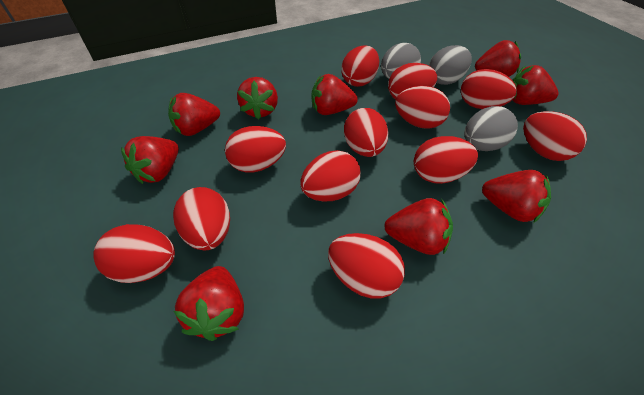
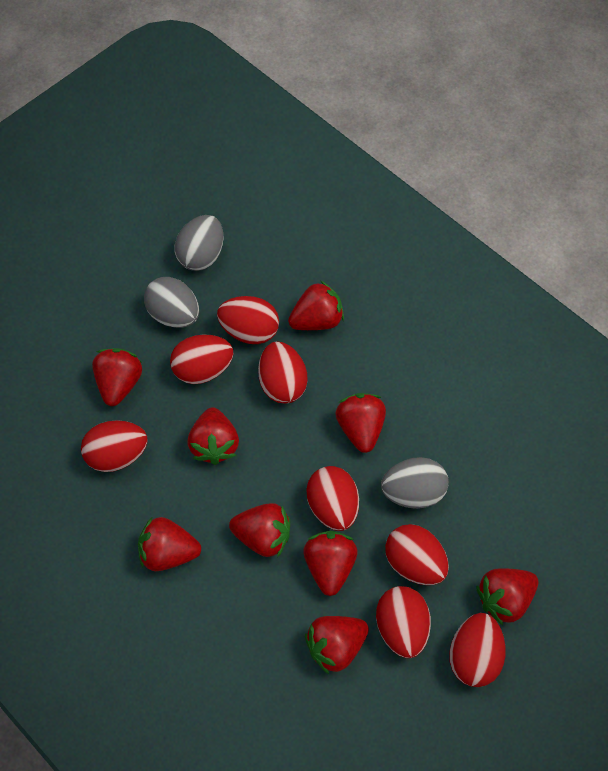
red egg: 12 -> 8

